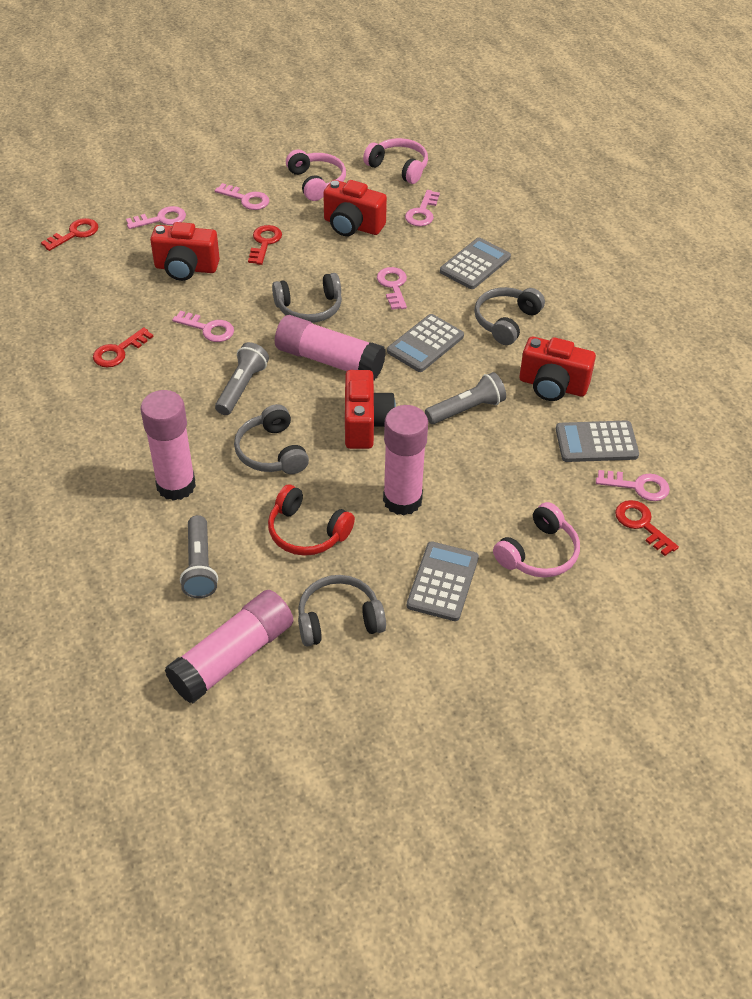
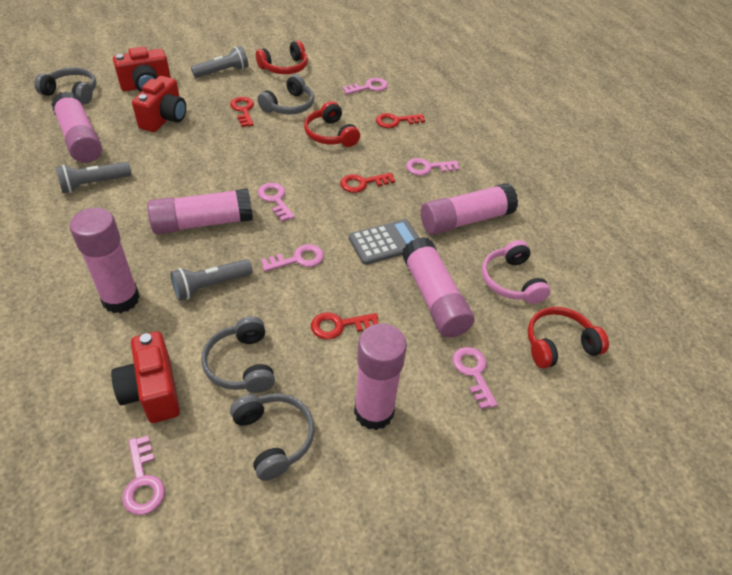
grey calculator: 4 -> 1
pink glue stick: 4 -> 6
pink headphones: 3 -> 1
red camera: 4 -> 3
red headphones: 1 -> 3

